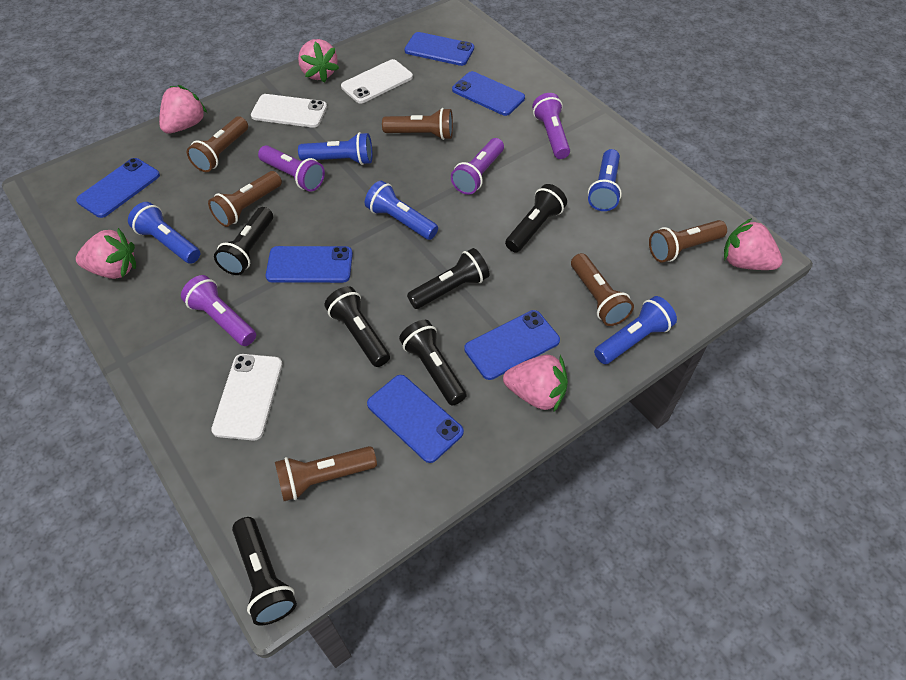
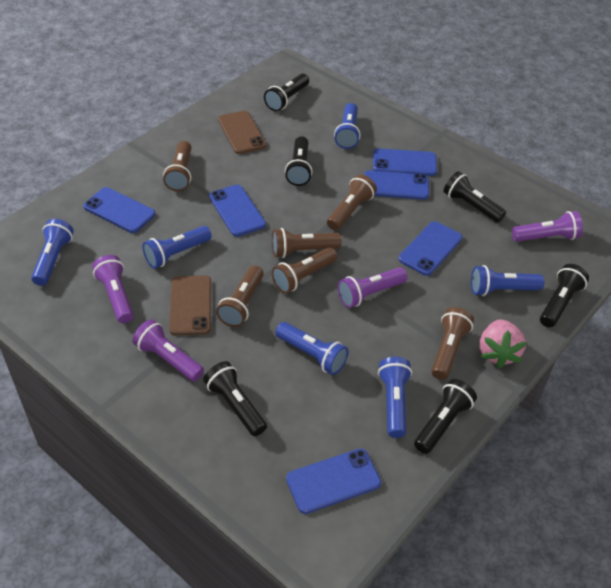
blue flashlight: 5 -> 6
brown phone: 0 -> 2
pink strawberry: 5 -> 1
white phone: 3 -> 0

